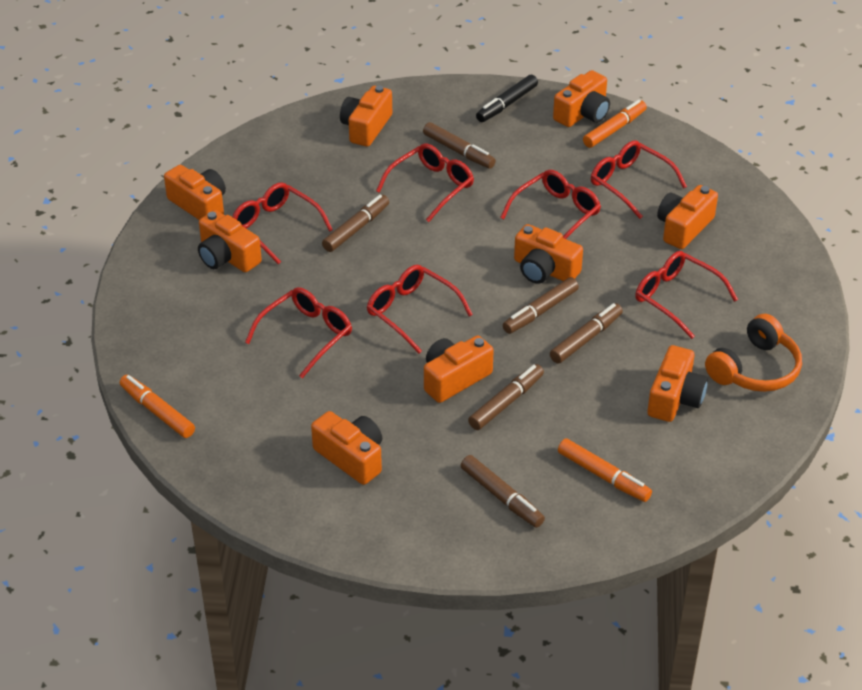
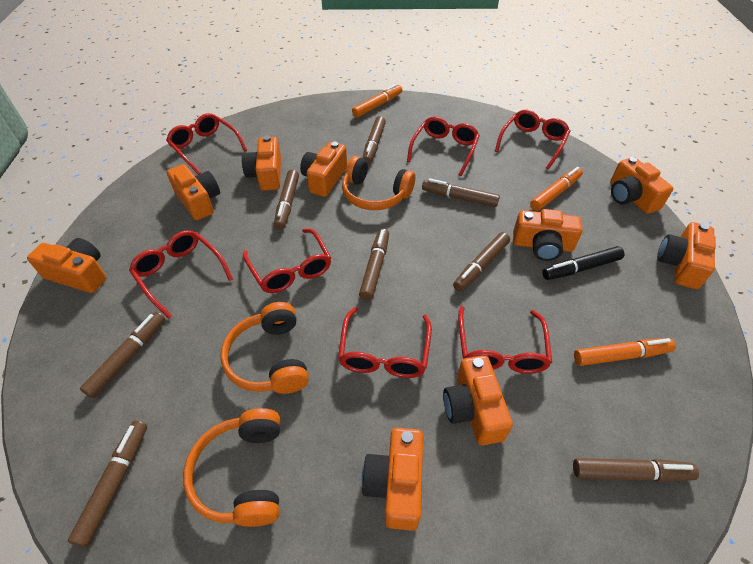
brown marker: 6 -> 8
orange headphones: 1 -> 3

